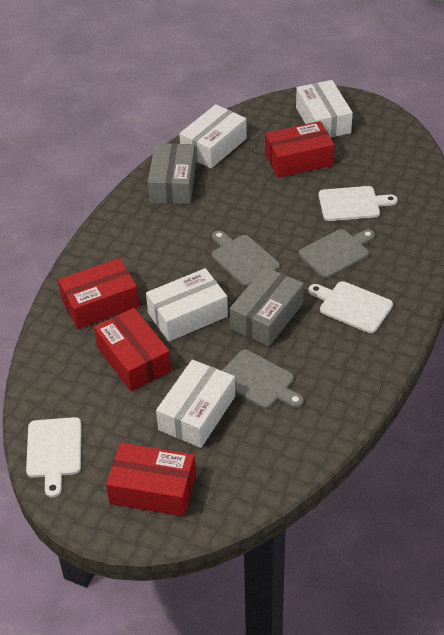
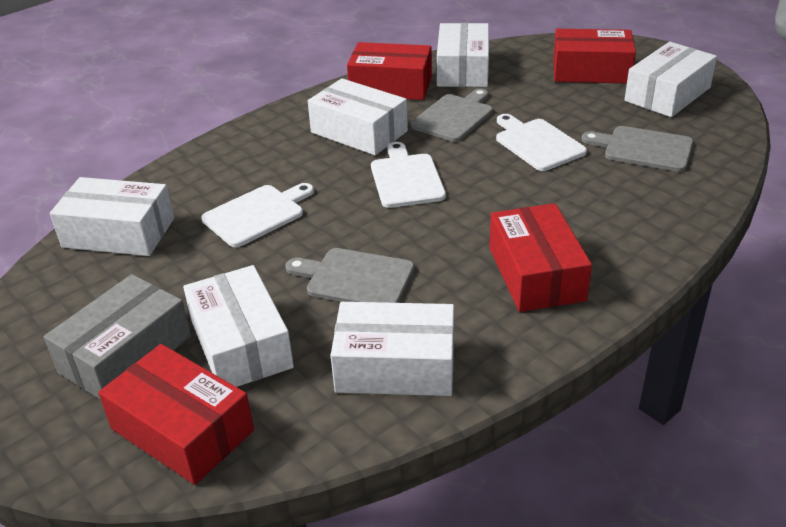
grey box: 2 -> 1
white box: 4 -> 6

